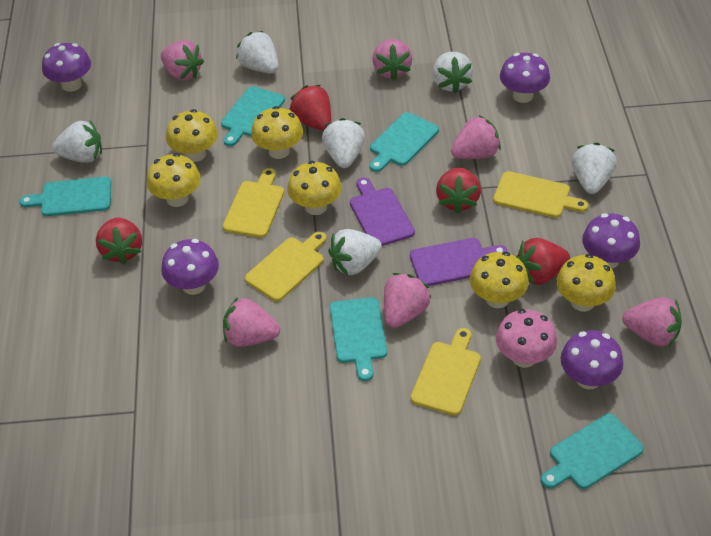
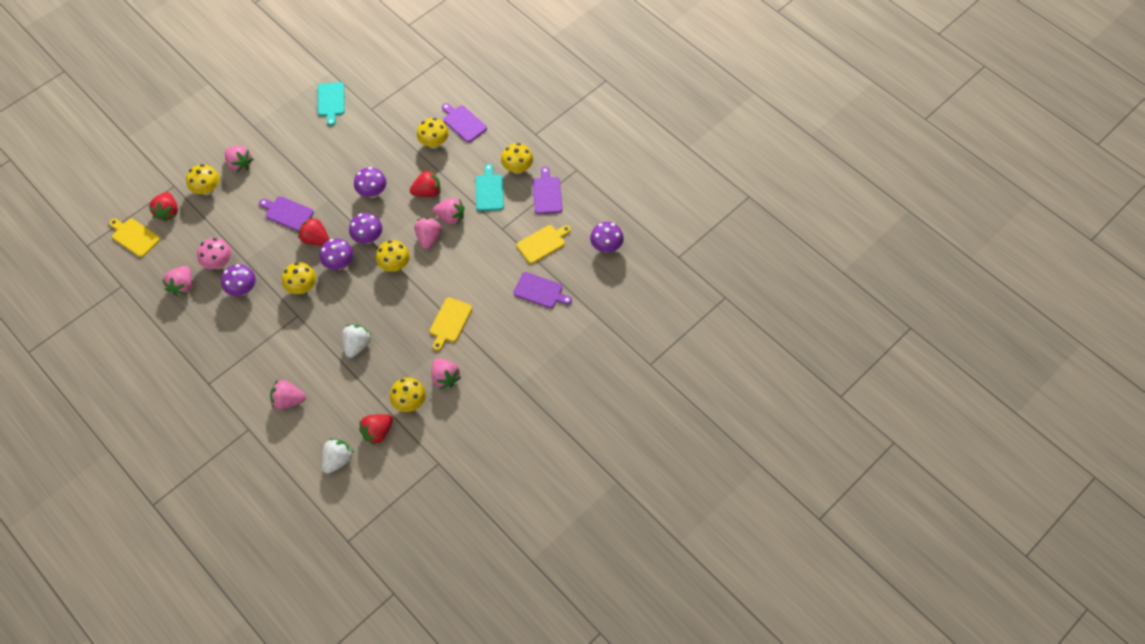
purple cutting board: 2 -> 4
turquoise cutting board: 5 -> 2
white strawberry: 6 -> 2
yellow cutting board: 4 -> 3

